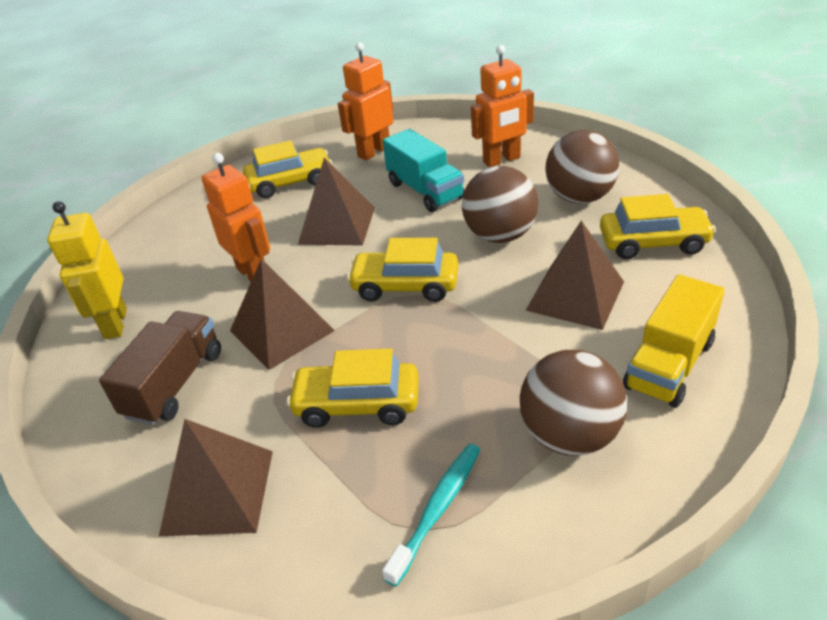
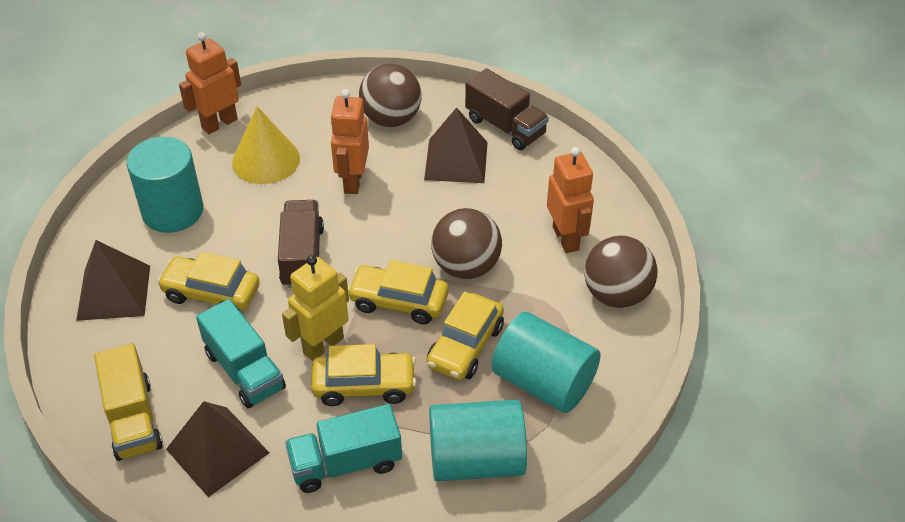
brown pyramid: 4 -> 3
brown truck: 1 -> 2
turquoise cylinder: 0 -> 3
turquoise toothbrush: 1 -> 0
turquoise truck: 1 -> 2
yellow cone: 0 -> 1

